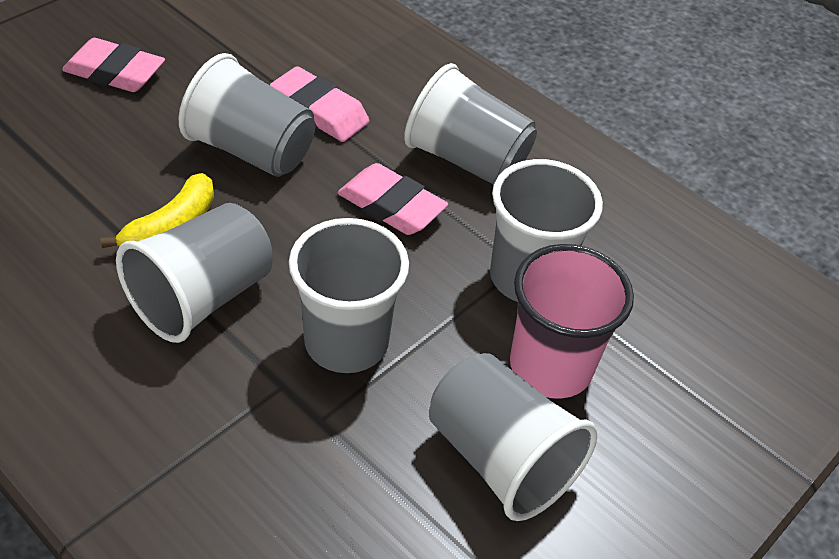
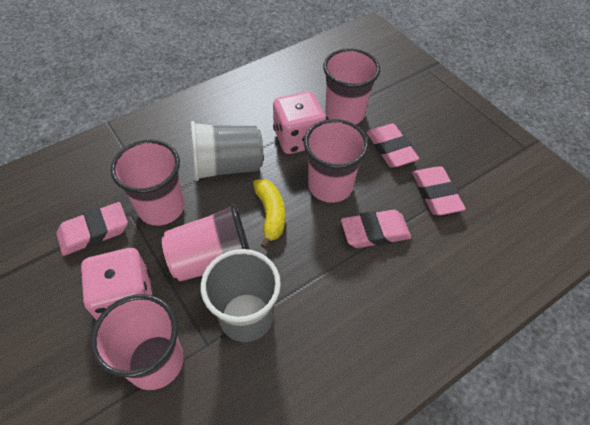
grey cup: 6 -> 2
pink cup: 1 -> 5
pink dice: 0 -> 2
pink eraser: 3 -> 4

